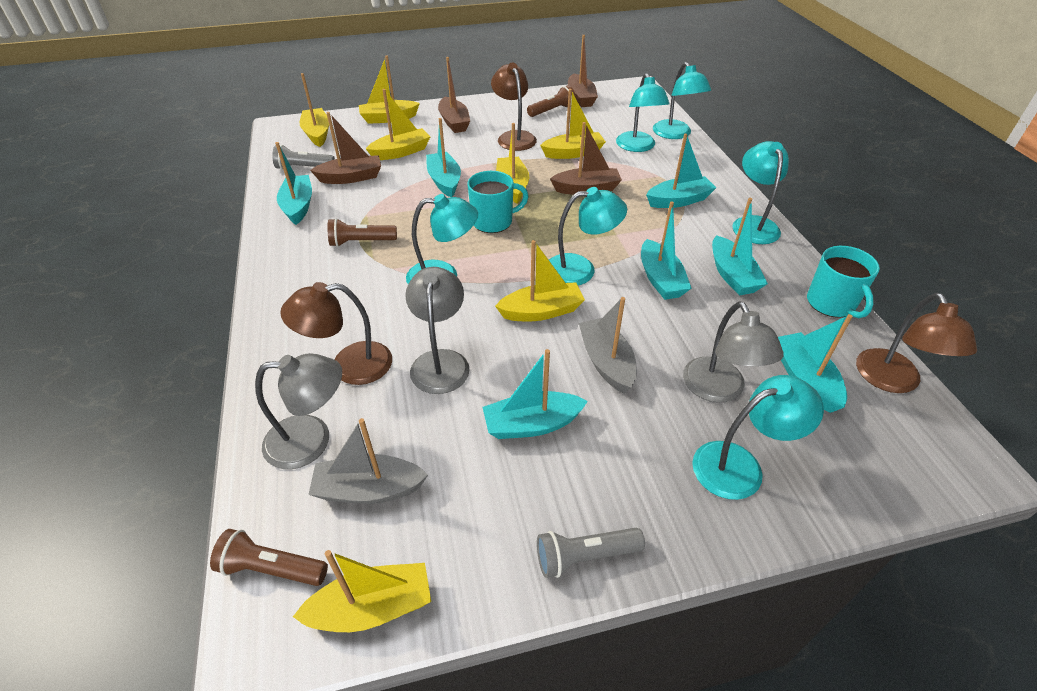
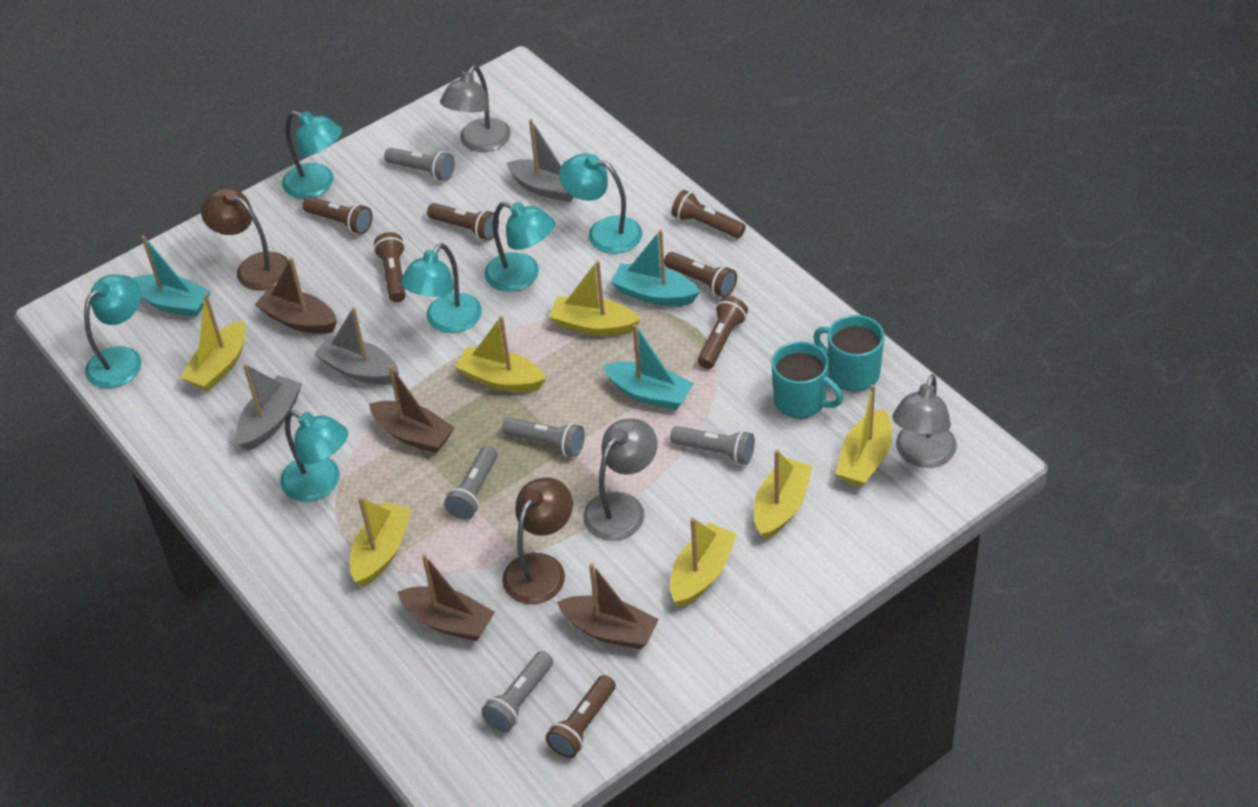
brown flashlight: 3 -> 7
brown lamp: 3 -> 2
grey boat: 2 -> 3
grey flashlight: 2 -> 5
turquoise boat: 7 -> 3

